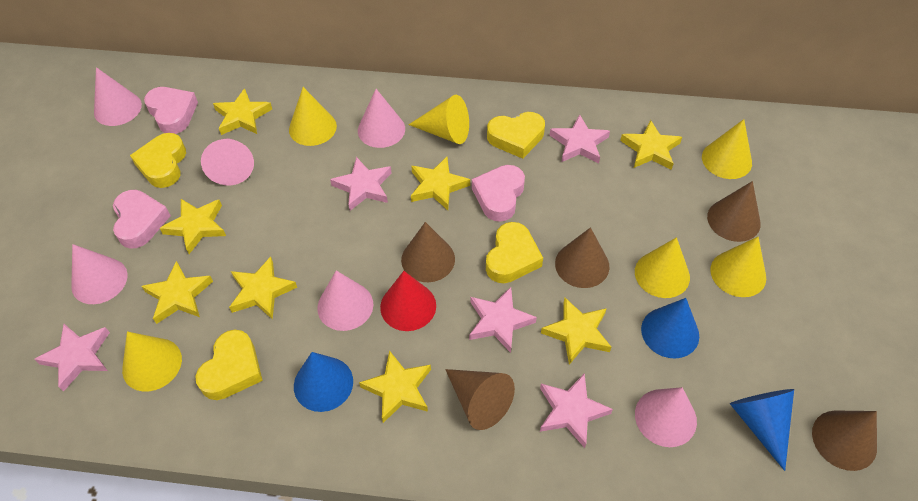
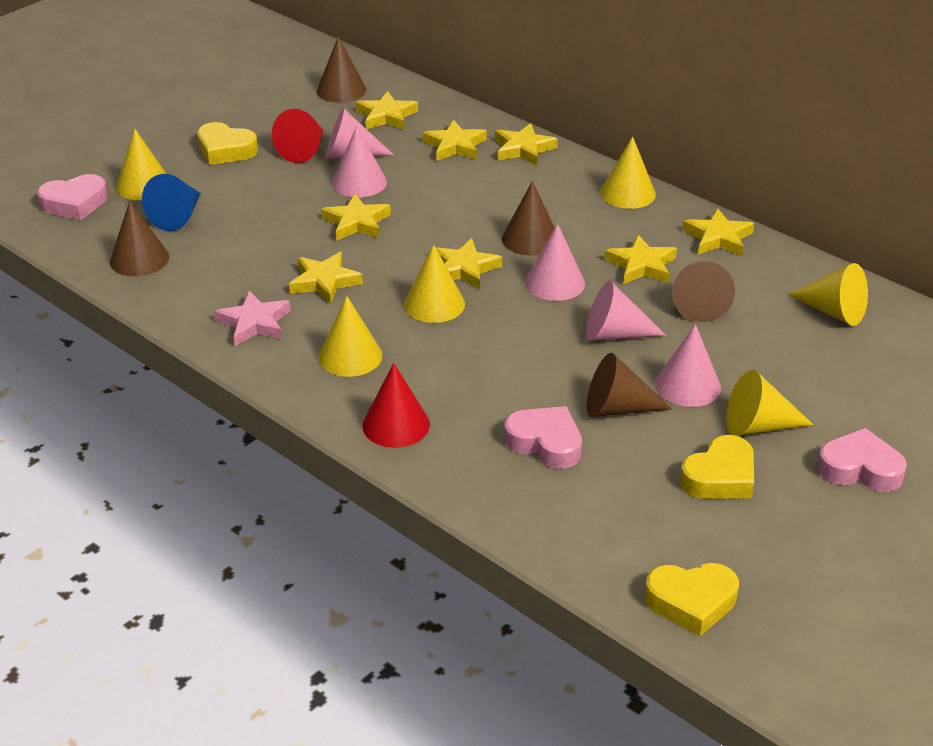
blue cone: 3 -> 1
pink cone: 6 -> 5
pink star: 5 -> 1
red cone: 1 -> 2
yellow heart: 4 -> 3

